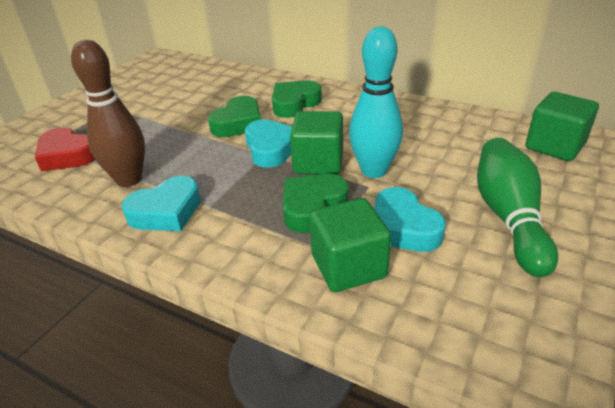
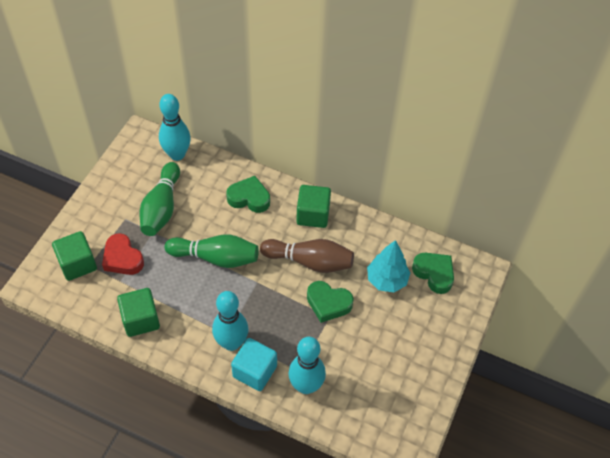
green bowling pin: 1 -> 2
turquoise bowling pin: 1 -> 3
turquoise cube: 0 -> 1
turquoise heart: 3 -> 0
turquoise tree: 0 -> 1

